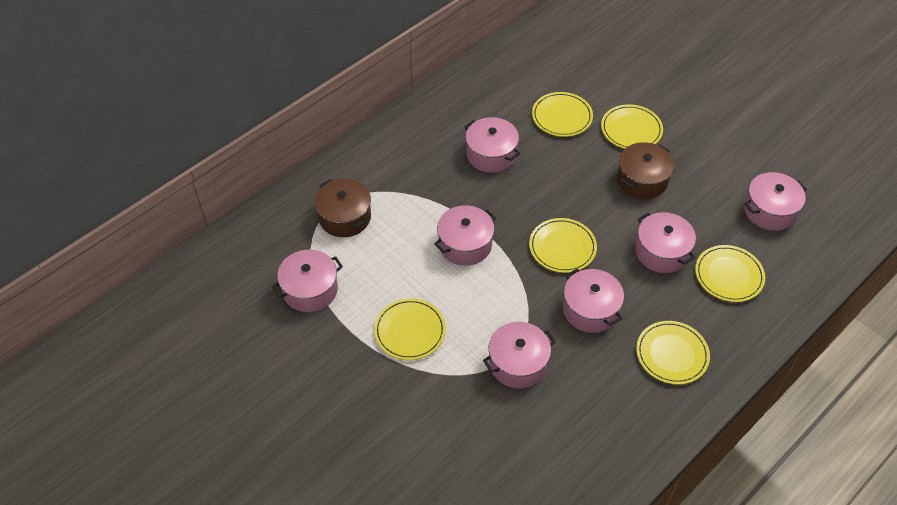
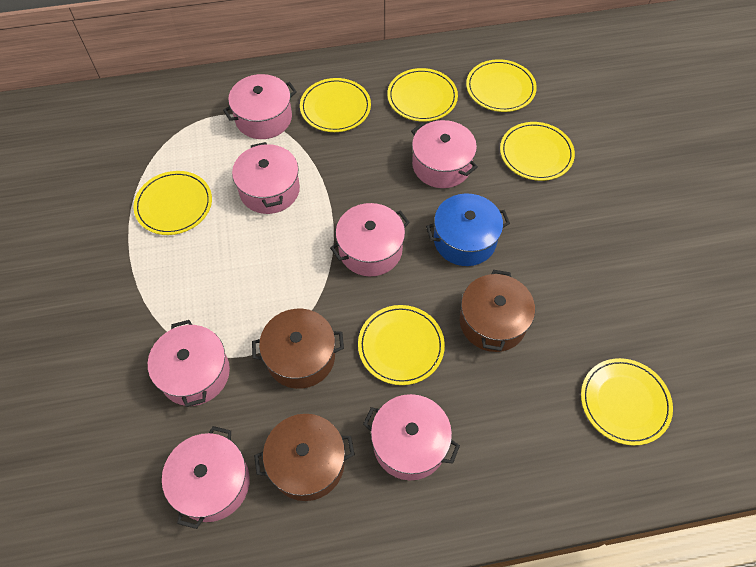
blue pot: 0 -> 1
brown pot: 2 -> 3
yellow plate: 6 -> 7

